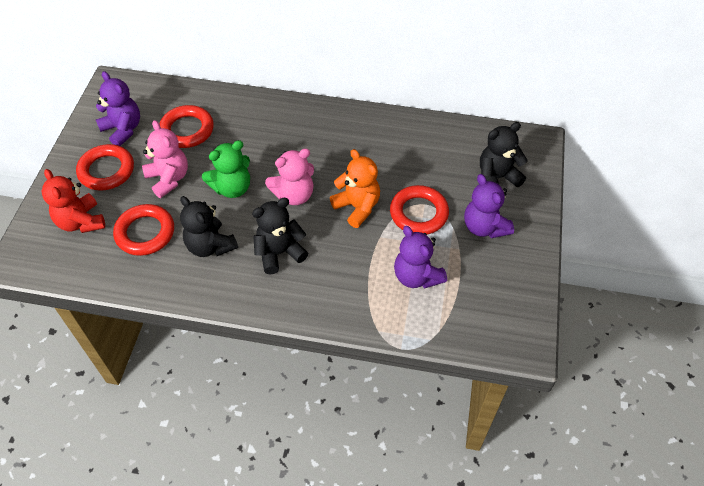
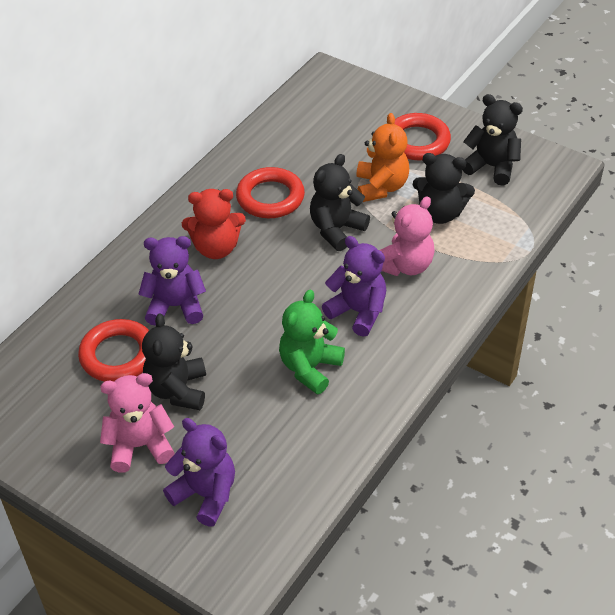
black teddy bear: 3 -> 4
red ring: 4 -> 3

